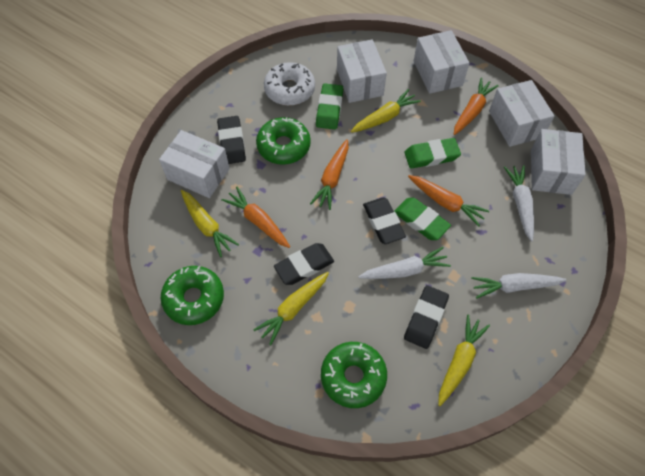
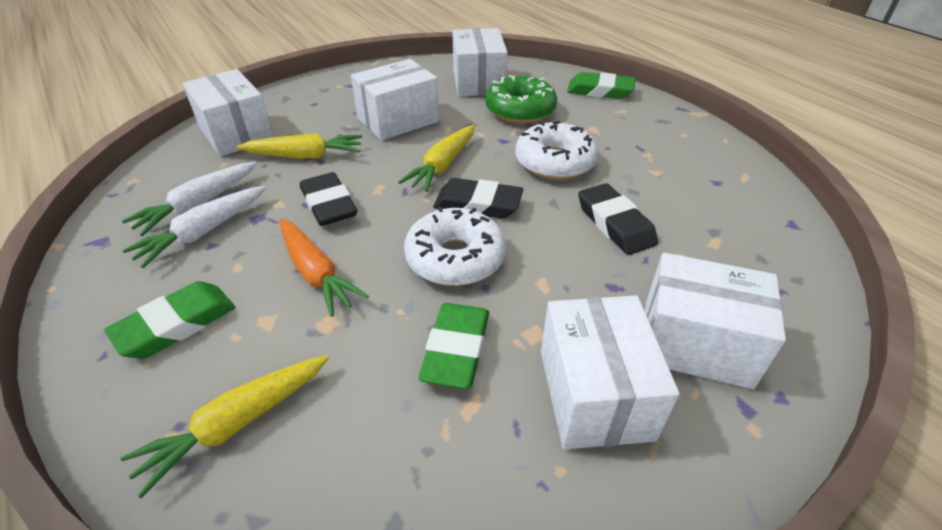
black eraser: 4 -> 3
green donut: 3 -> 1
orange carrot: 4 -> 1
white carrot: 3 -> 2
white donut: 1 -> 2
yellow carrot: 4 -> 3

